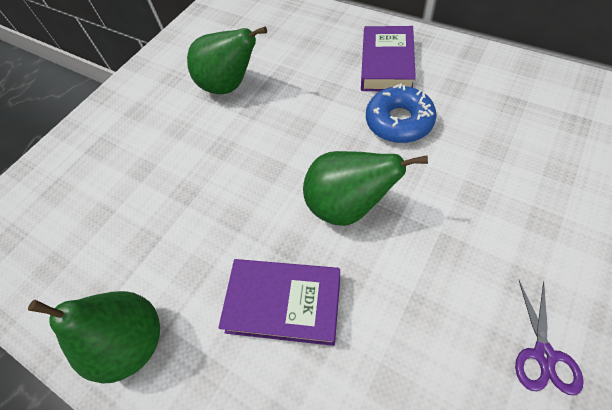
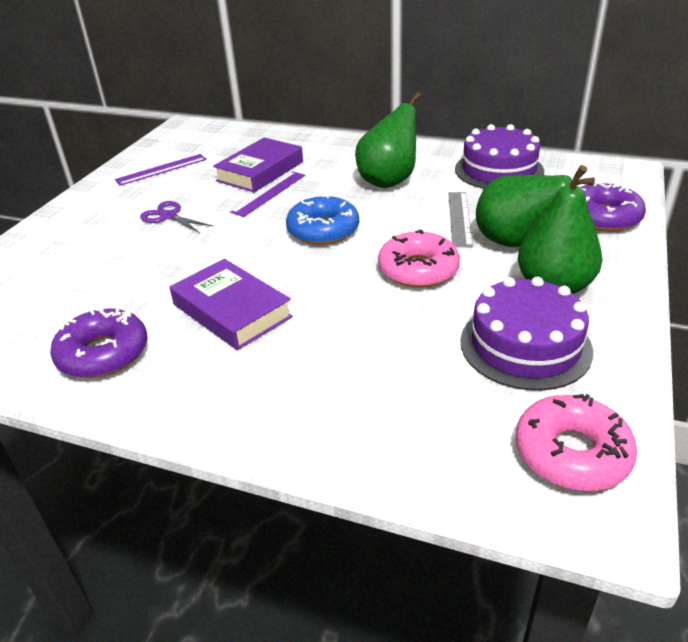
grey ruler: 0 -> 1
pink donut: 0 -> 2
purple cake: 0 -> 2
purple donut: 0 -> 2
purple ruler: 0 -> 2

